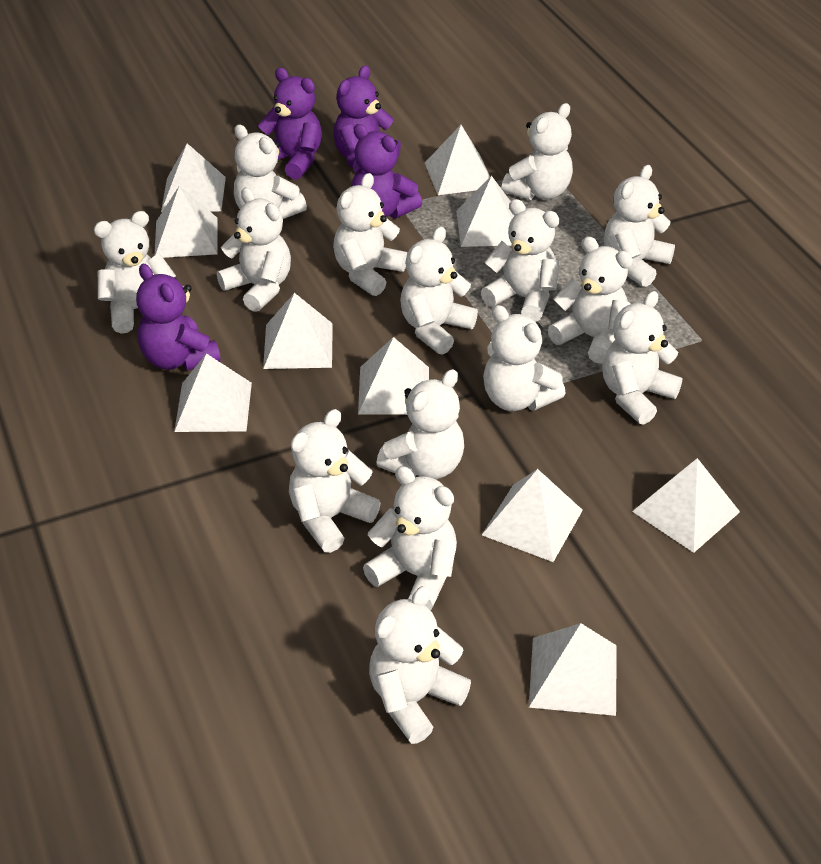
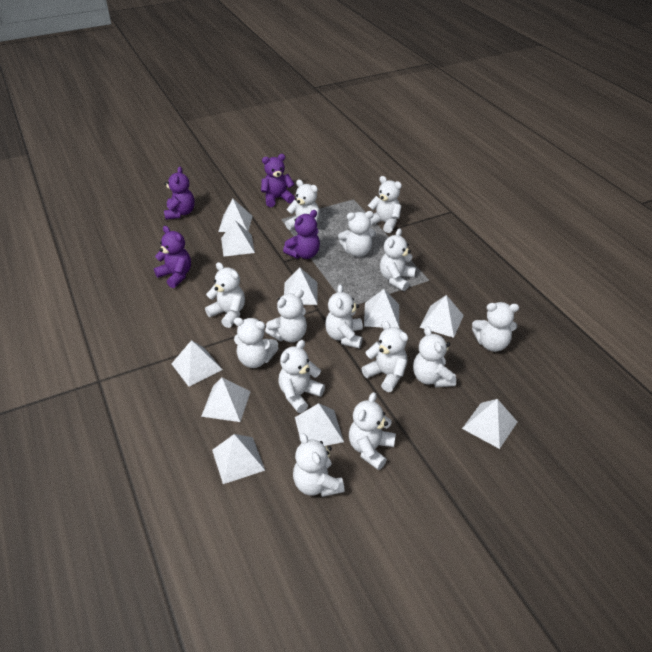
white teddy bear: 15 -> 14

